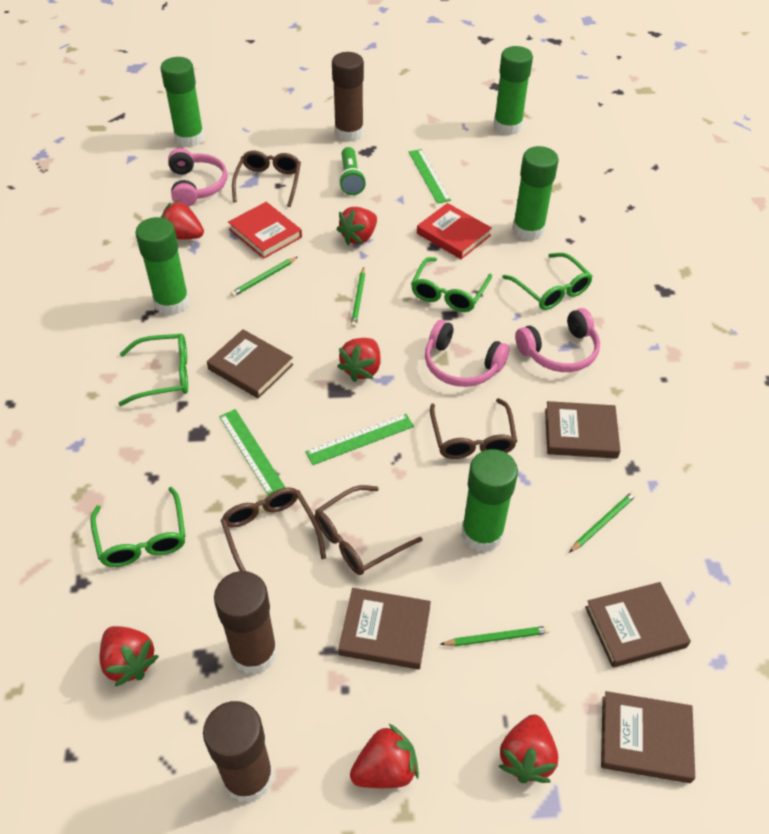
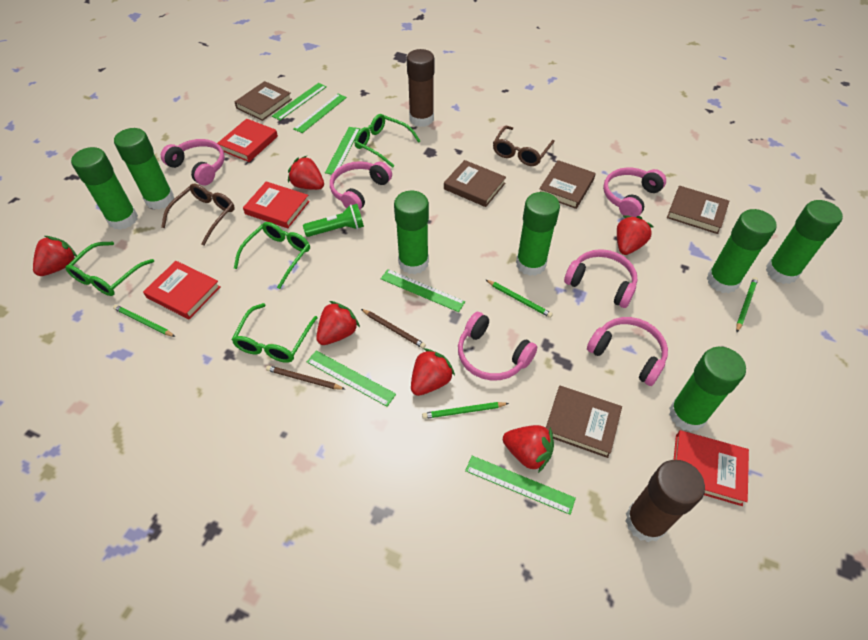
brown glasses: 4 -> 2
brown glue stick: 3 -> 2
brown pencil: 0 -> 2
green glue stick: 5 -> 7
green ruler: 3 -> 6
pink headphones: 3 -> 6
red book: 2 -> 4

